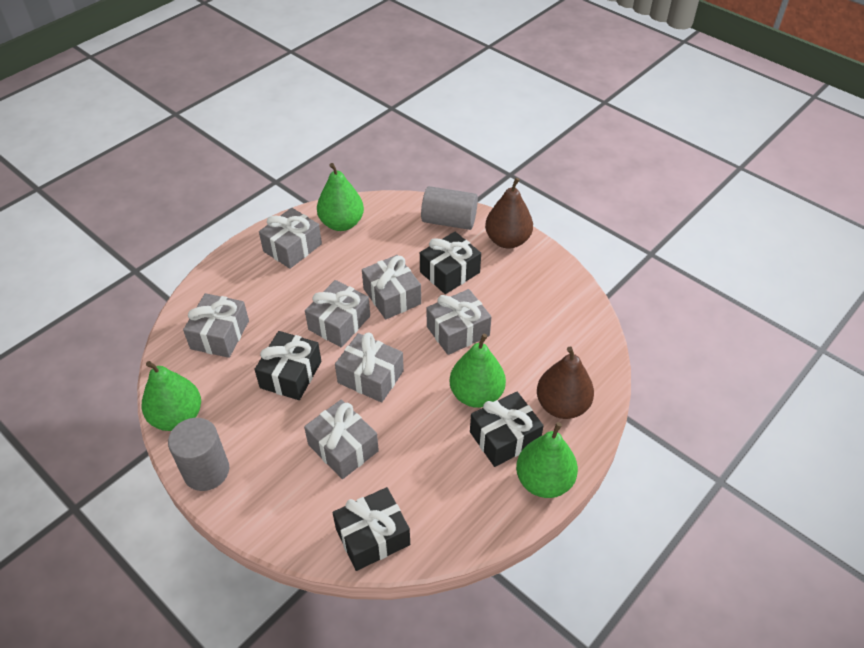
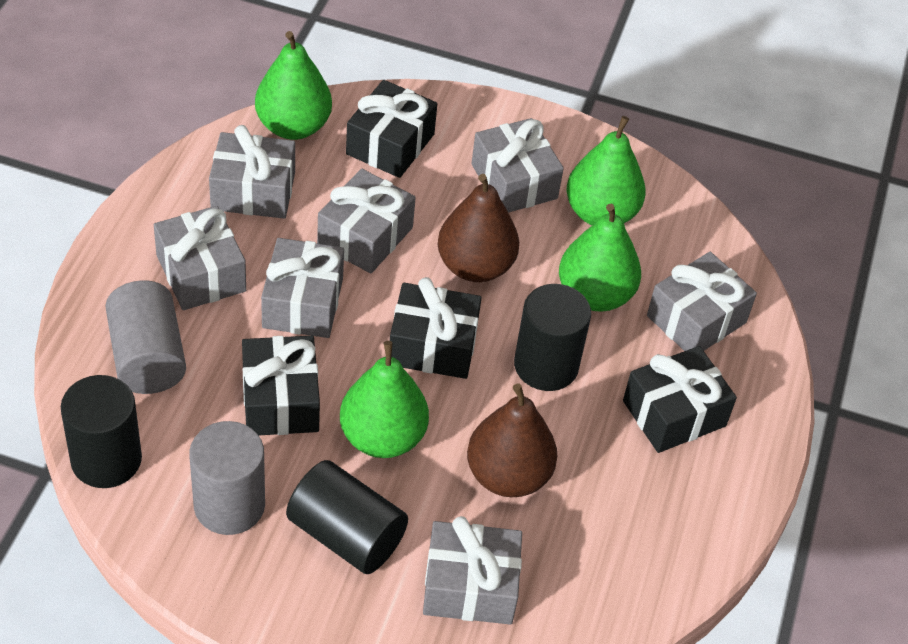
black cylinder: 0 -> 3

